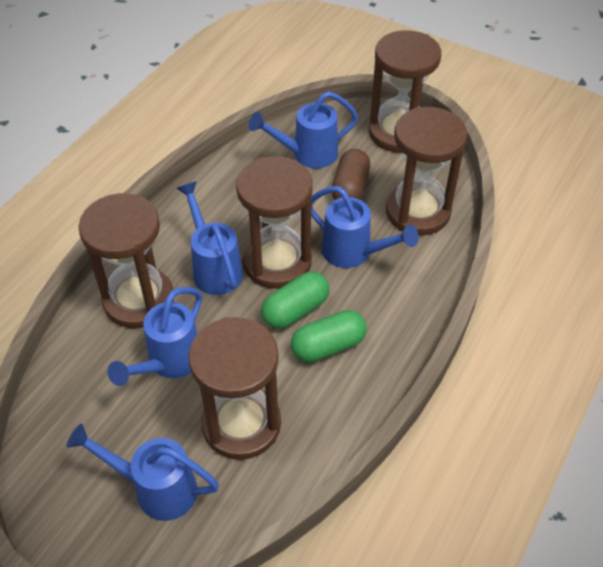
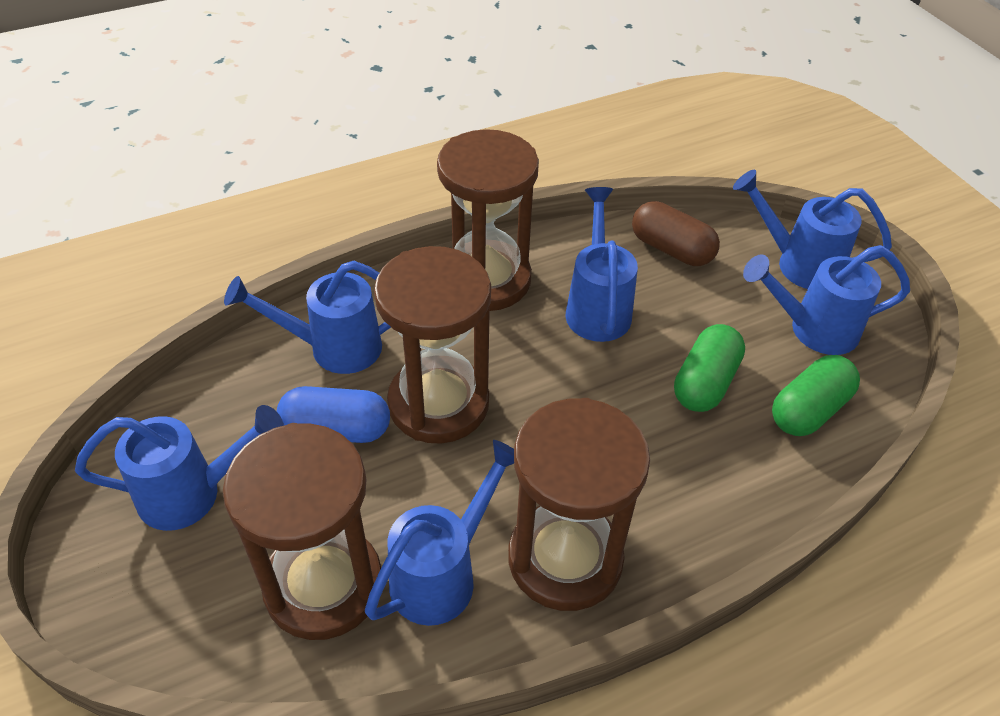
blue capsule: 0 -> 1
blue watering can: 5 -> 6
brown hourglass: 5 -> 4

